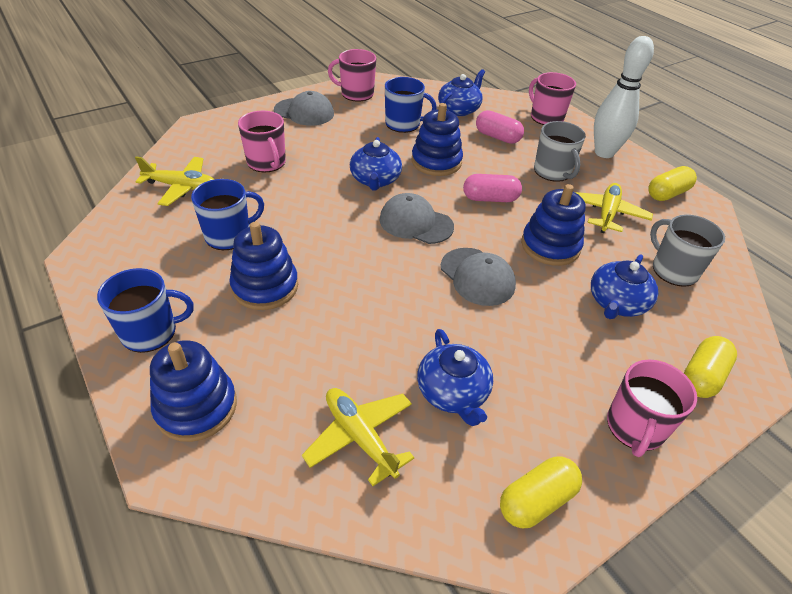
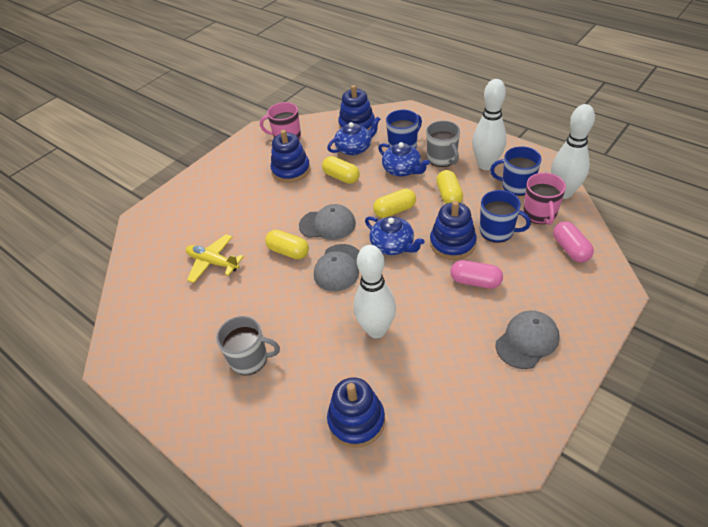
blue teapot: 4 -> 3
pink mug: 4 -> 2
white bowling pin: 1 -> 3
yellow capsule: 3 -> 4
yellow plane: 3 -> 1

